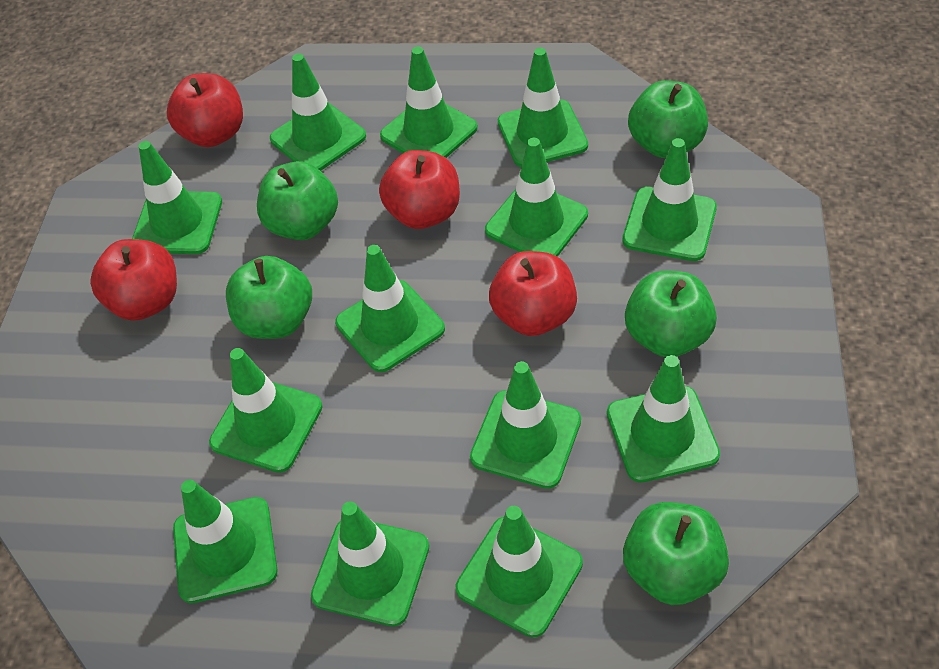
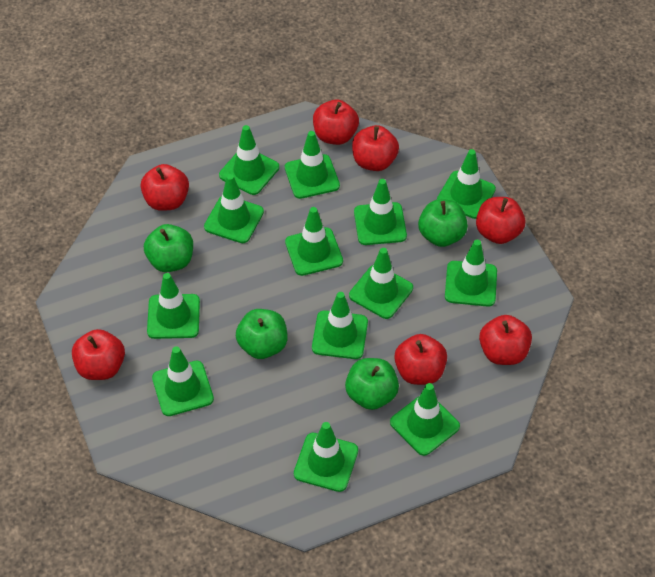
green apple: 5 -> 4
red apple: 4 -> 7

